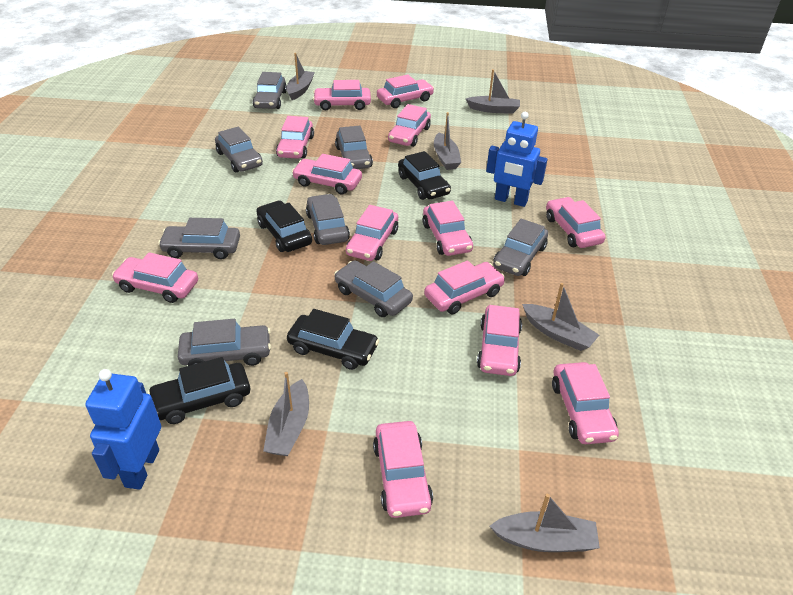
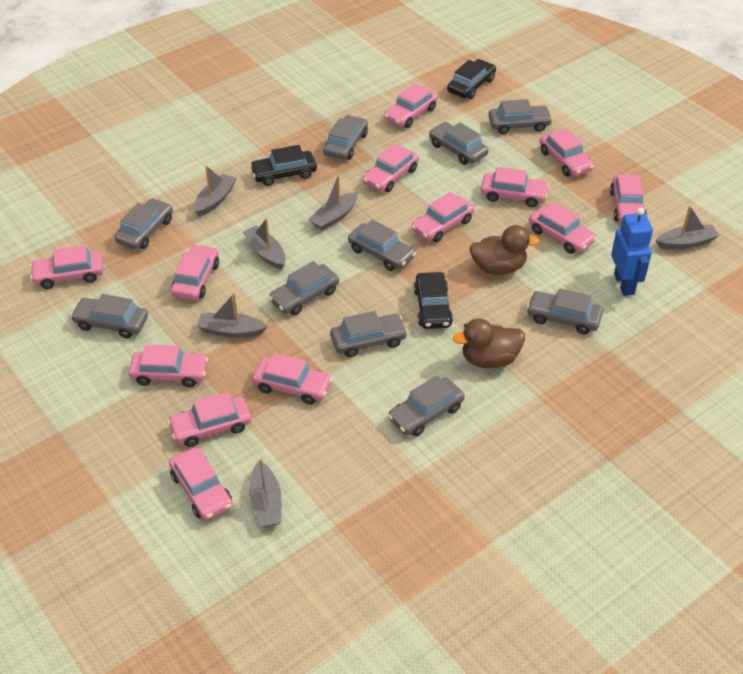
black car: 4 -> 3
blue robot: 2 -> 1
brown duck: 0 -> 2
grey car: 8 -> 10

